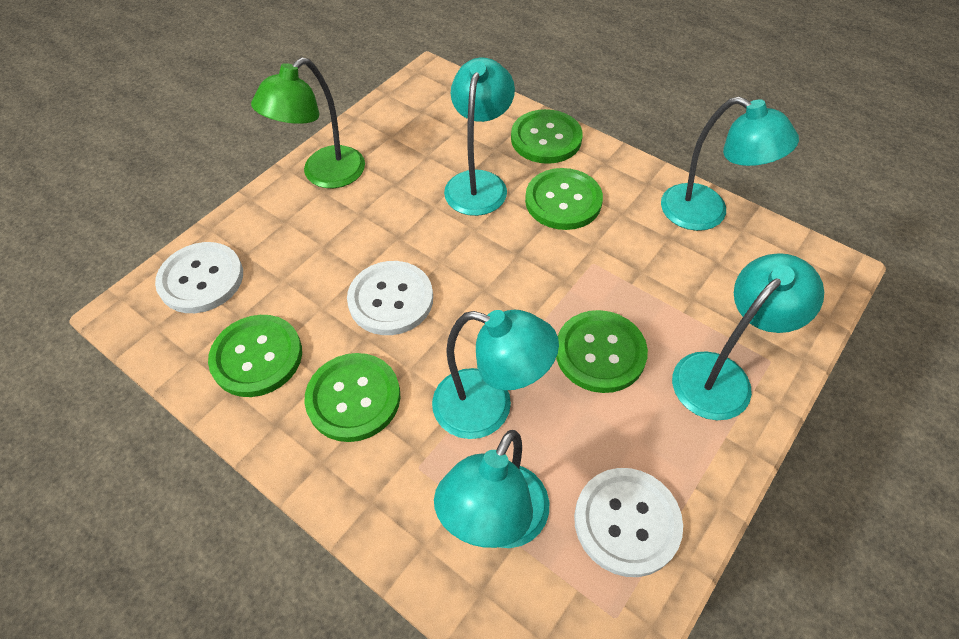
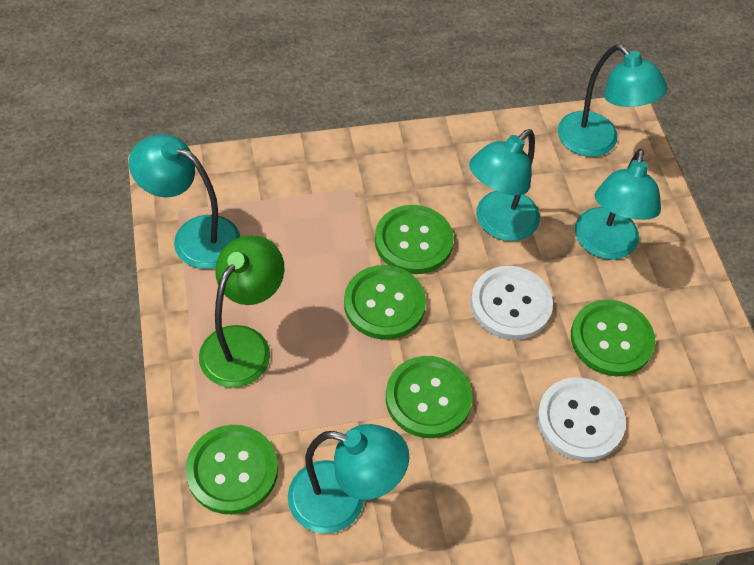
white button: 3 -> 2

